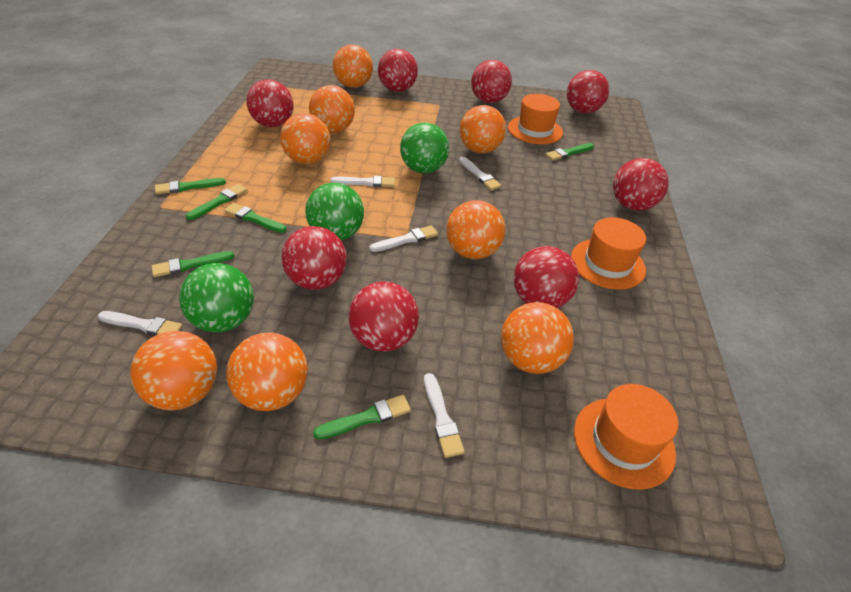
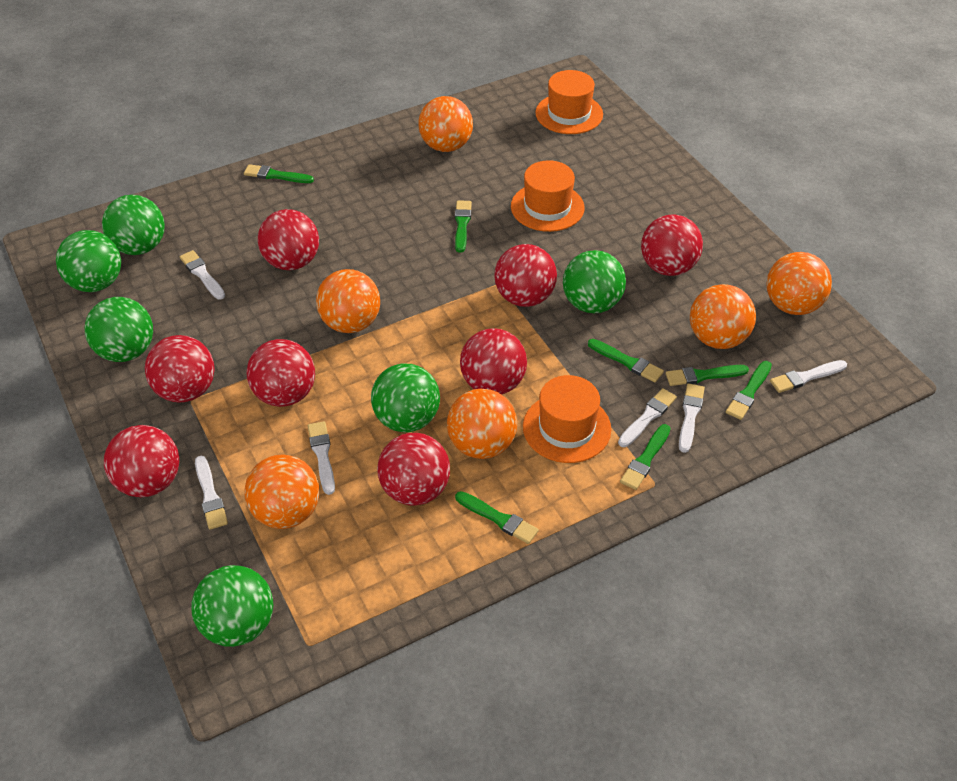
green ball: 3 -> 6
green brush: 6 -> 7
orange ball: 8 -> 6
white brush: 5 -> 6

